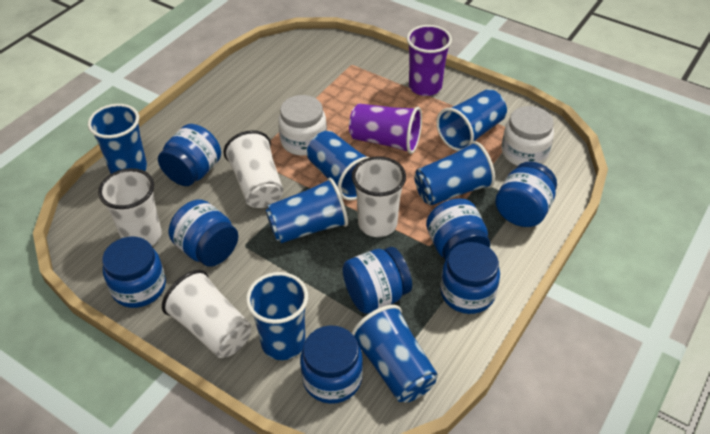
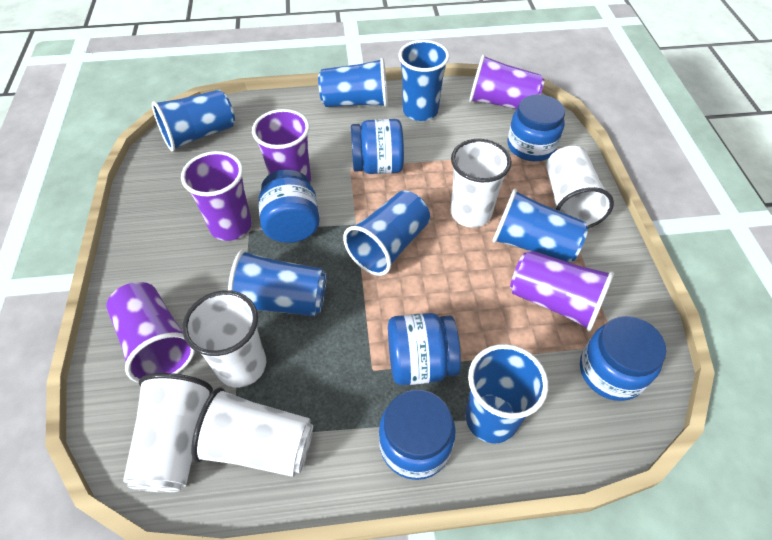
blue jar: 8 -> 6
purple cup: 2 -> 5
white cup: 4 -> 5
white jar: 2 -> 0

